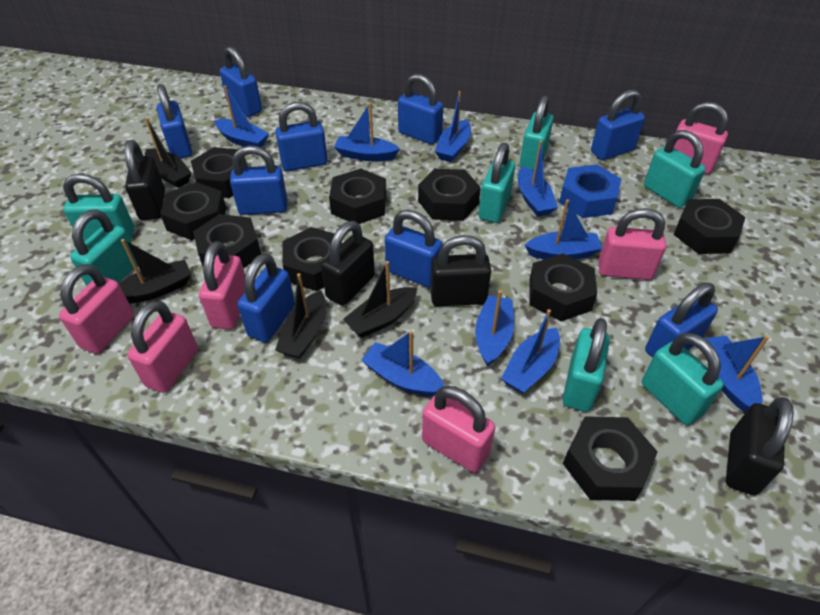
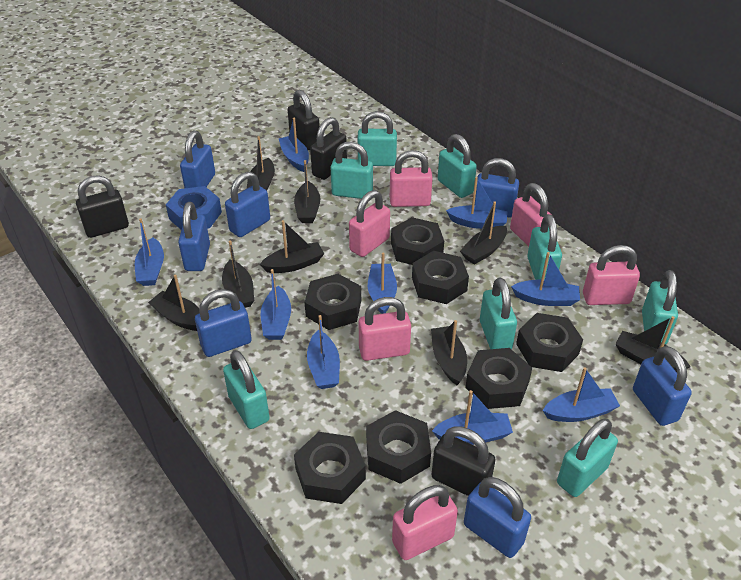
black boat: 4 -> 8
black nut: 9 -> 7
blue padlock: 9 -> 7
turquoise padlock: 7 -> 8

